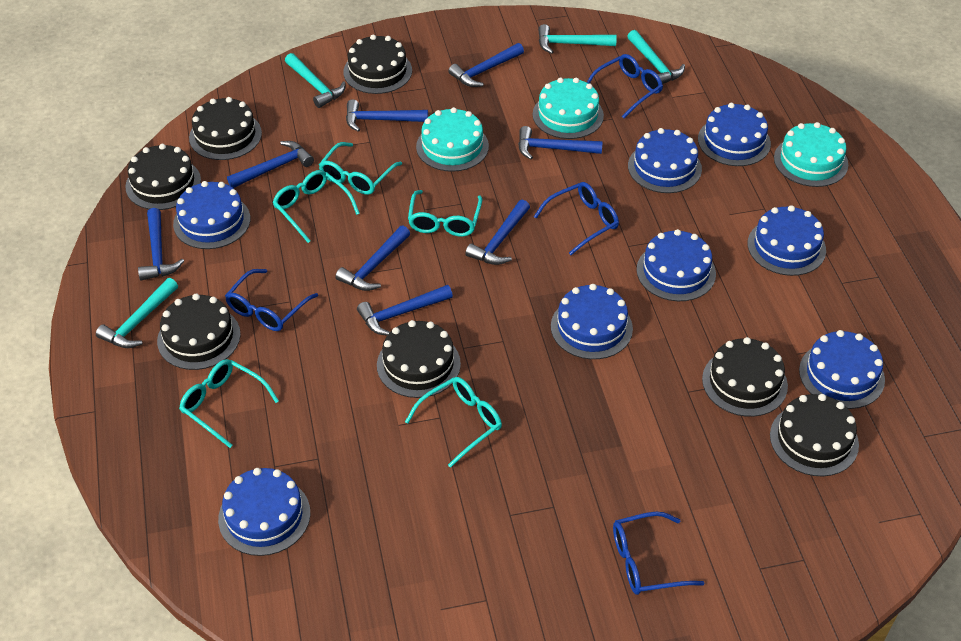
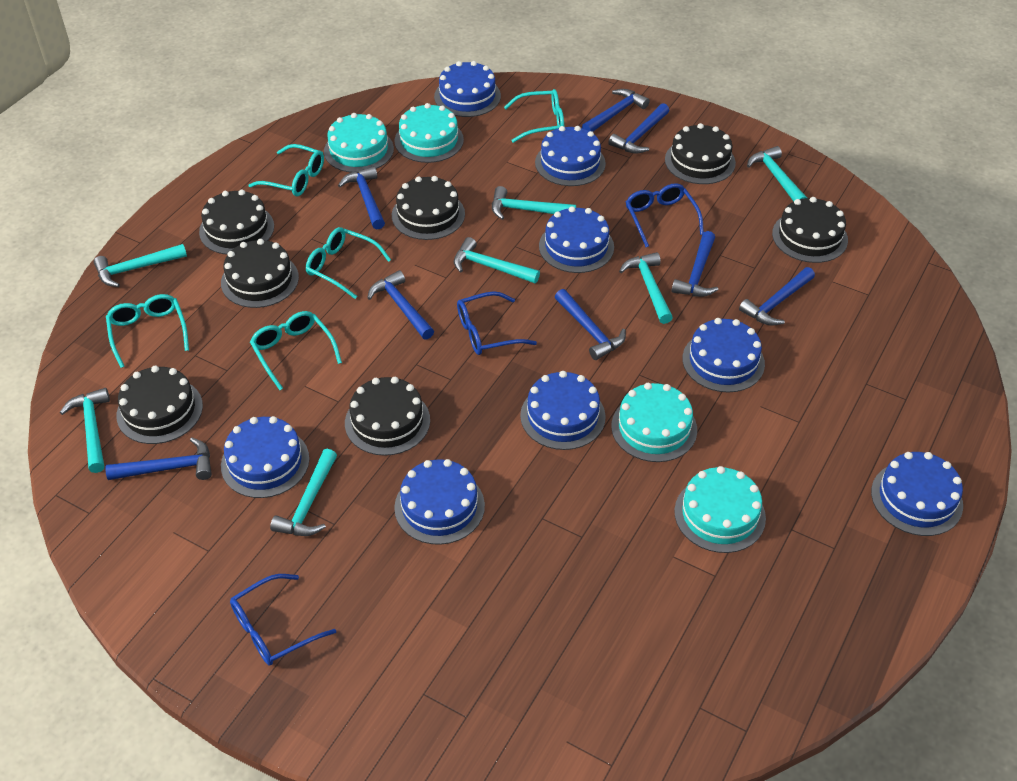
blue glasses: 4 -> 3
turquoise cake: 3 -> 4
turquoise hammer: 4 -> 7

